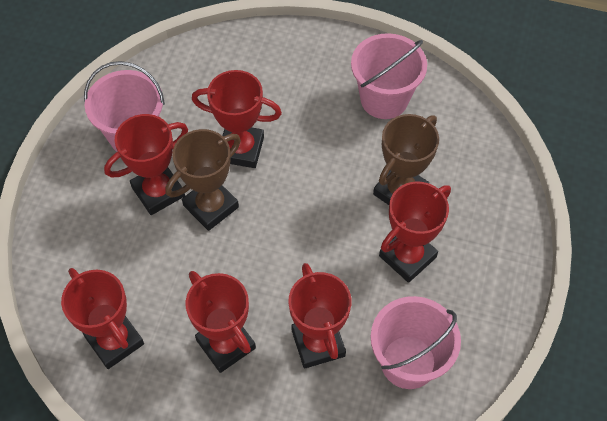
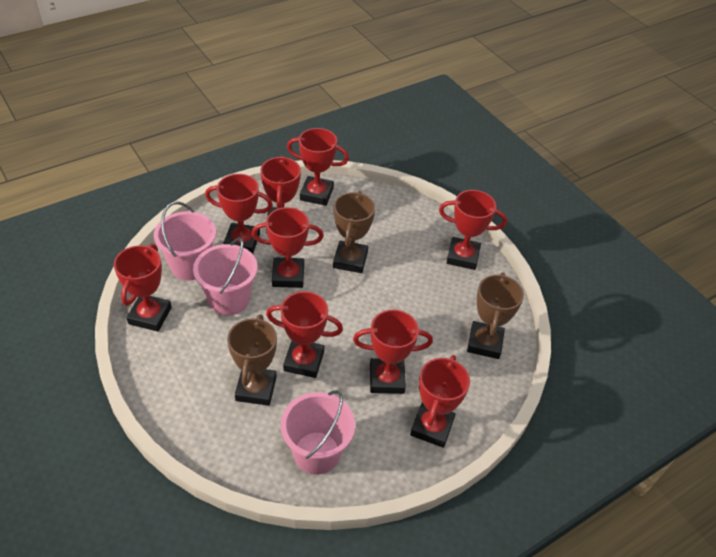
brown trophy: 2 -> 3
red trophy: 6 -> 9

